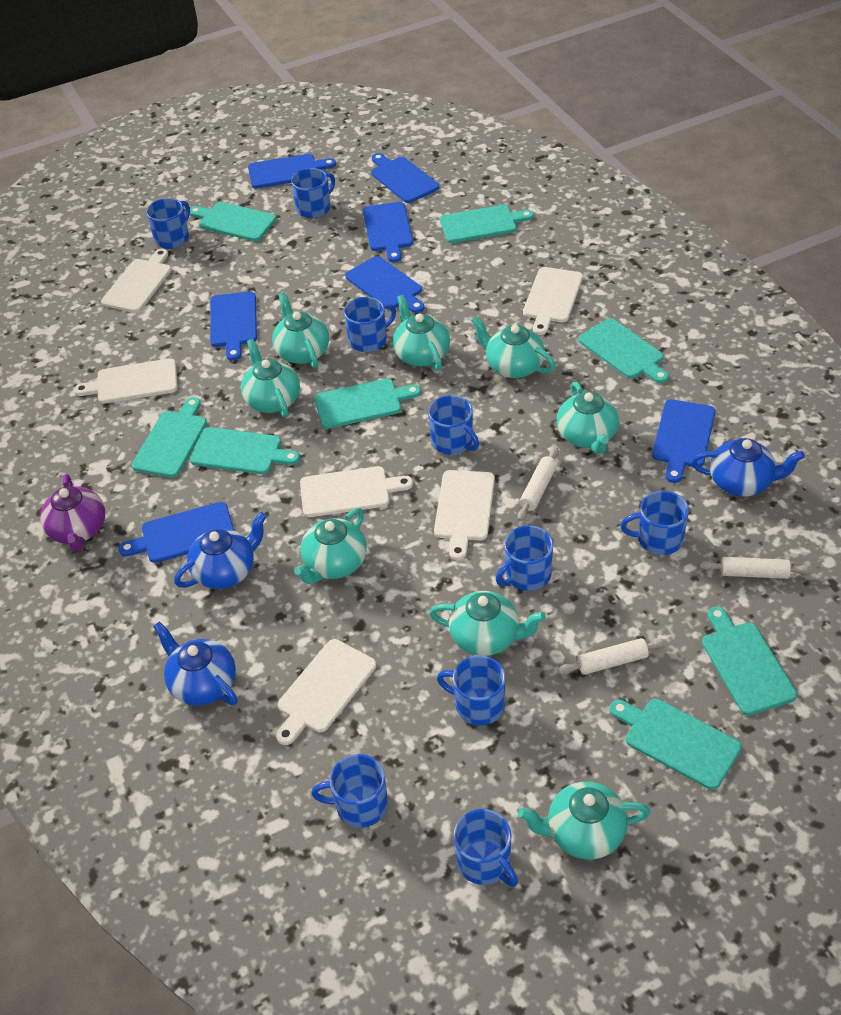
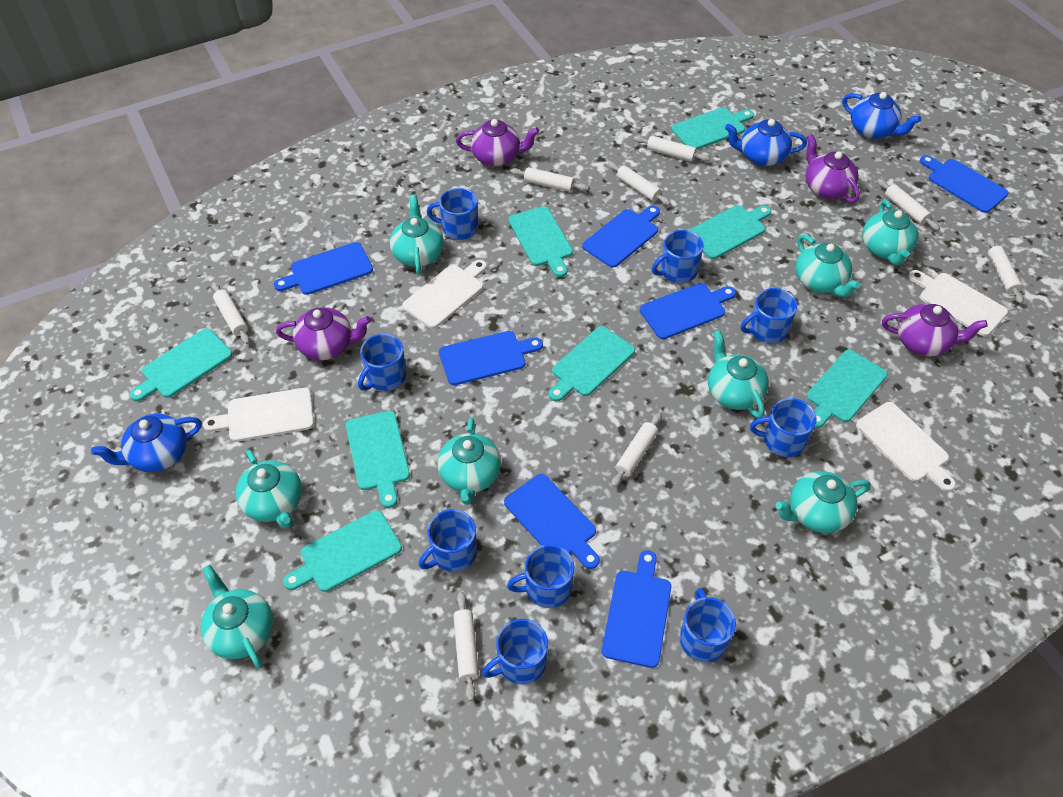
purple teapot: 1 -> 4
white cutting board: 6 -> 4
white rolling pin: 3 -> 8

